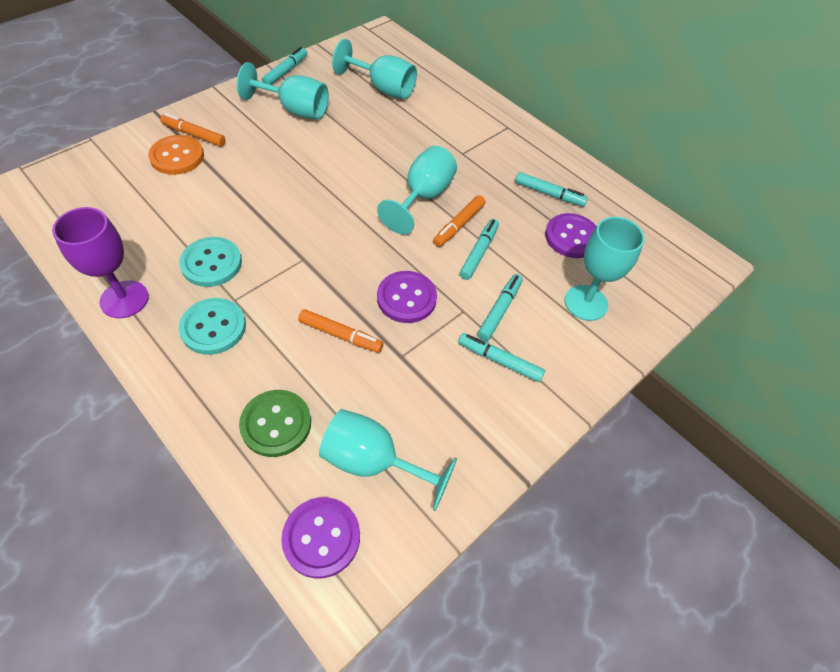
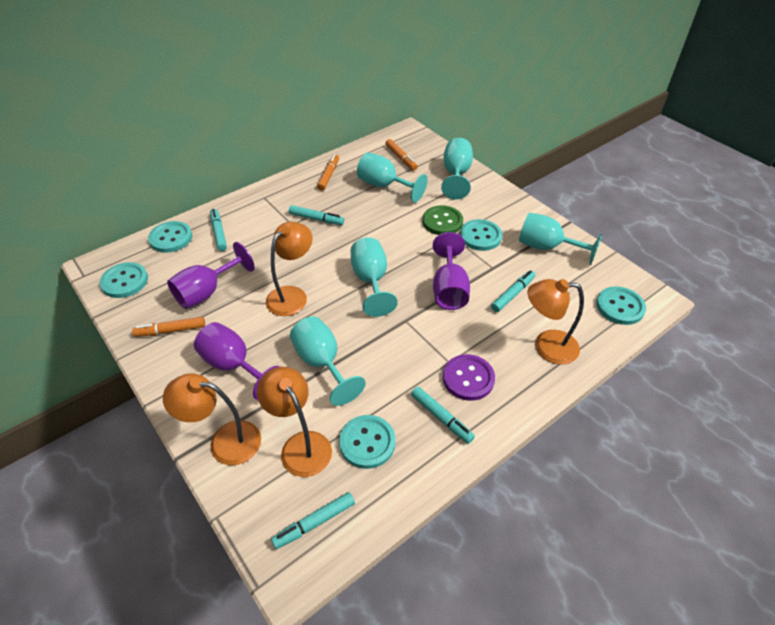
orange button: 1 -> 0
orange lamp: 0 -> 4
purple button: 3 -> 1
purple goblet: 1 -> 3
turquoise button: 2 -> 5

